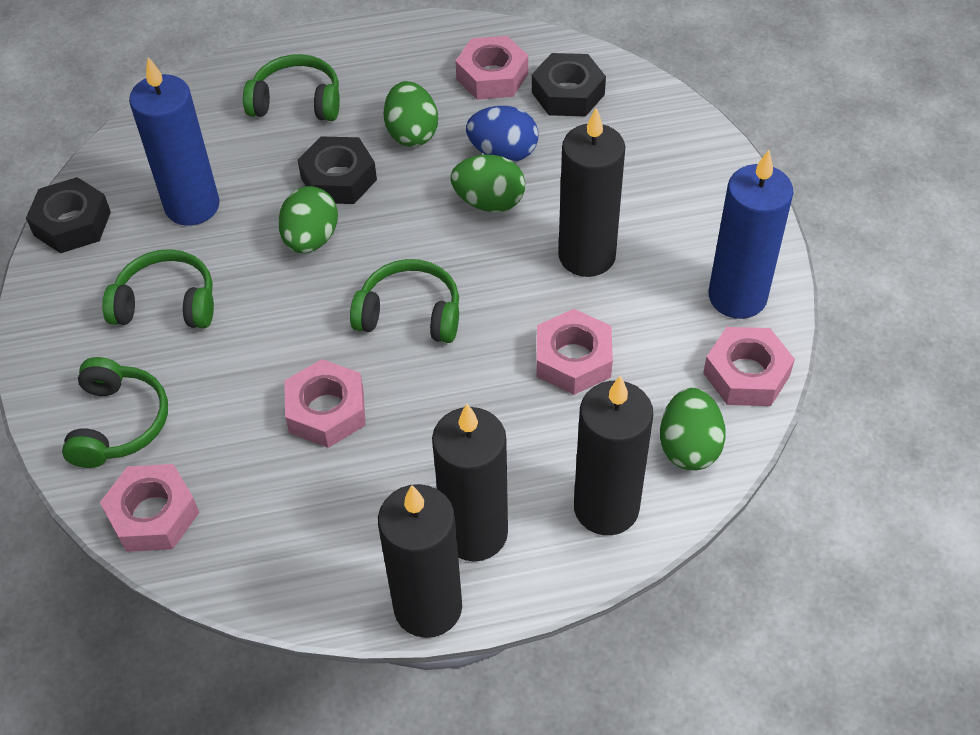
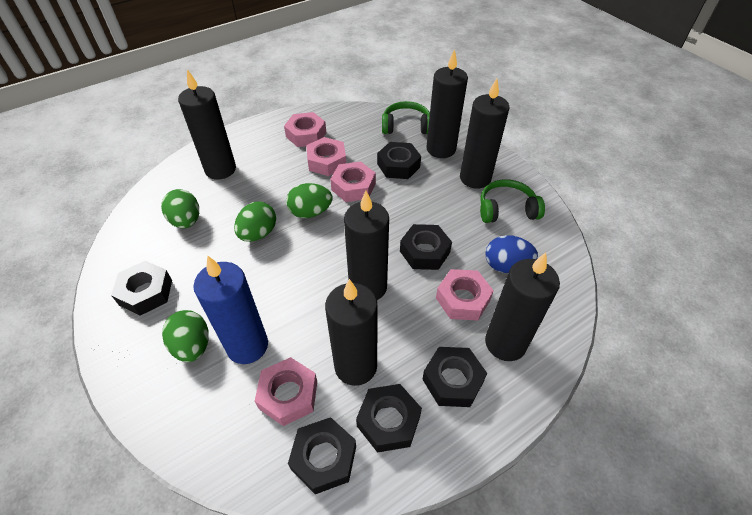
black candle: 4 -> 6
black nut: 3 -> 6
blue candle: 2 -> 1
green headphones: 4 -> 2

